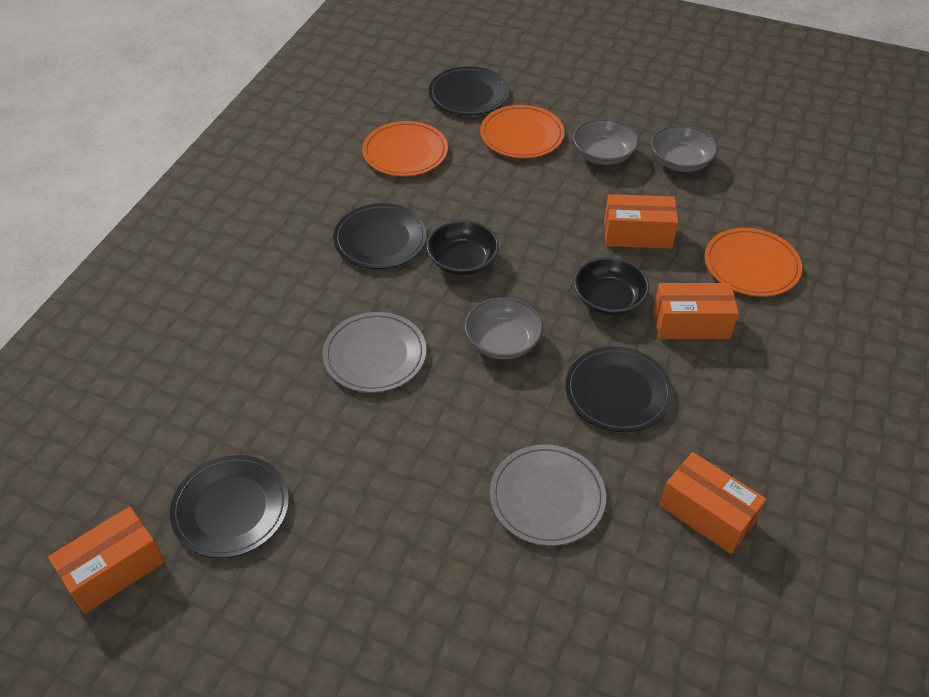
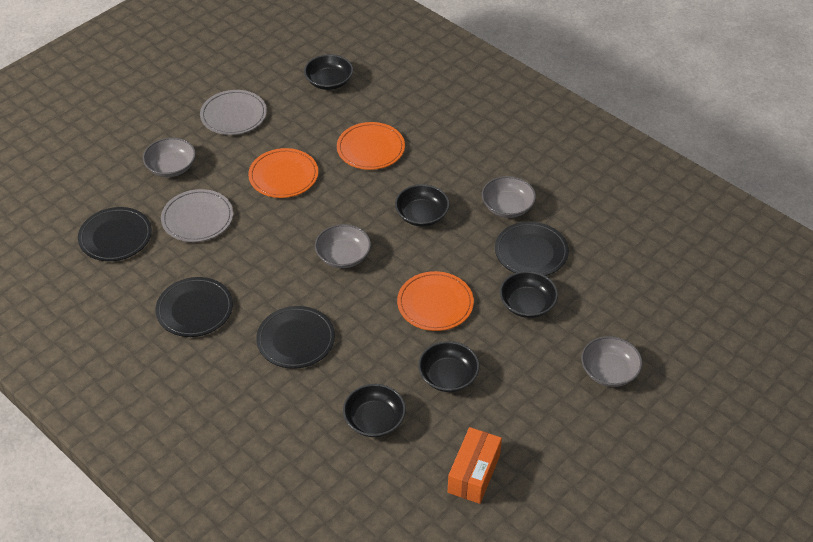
black bowl: 2 -> 5
grey bowl: 3 -> 4
orange box: 4 -> 1

